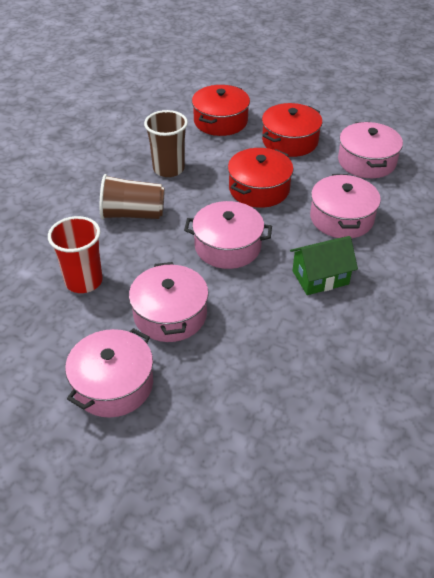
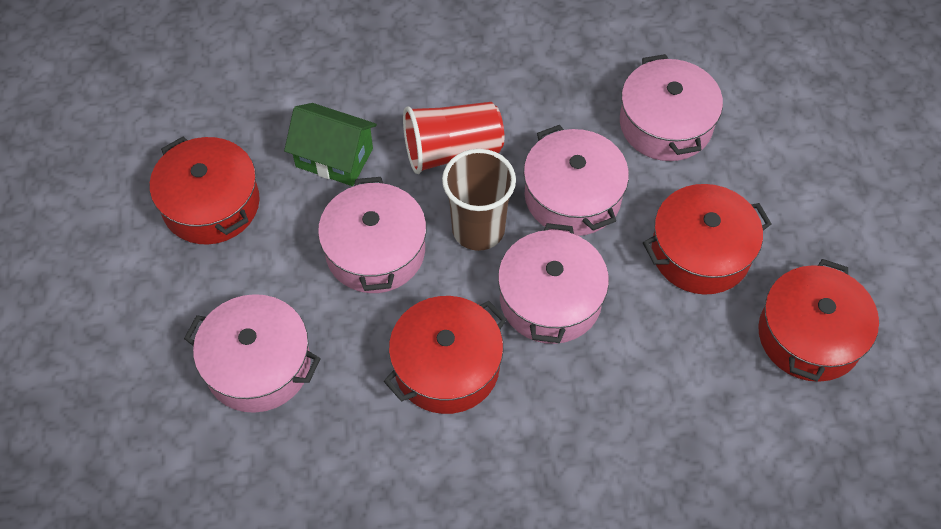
brown cup: 2 -> 1
red pot: 3 -> 4

